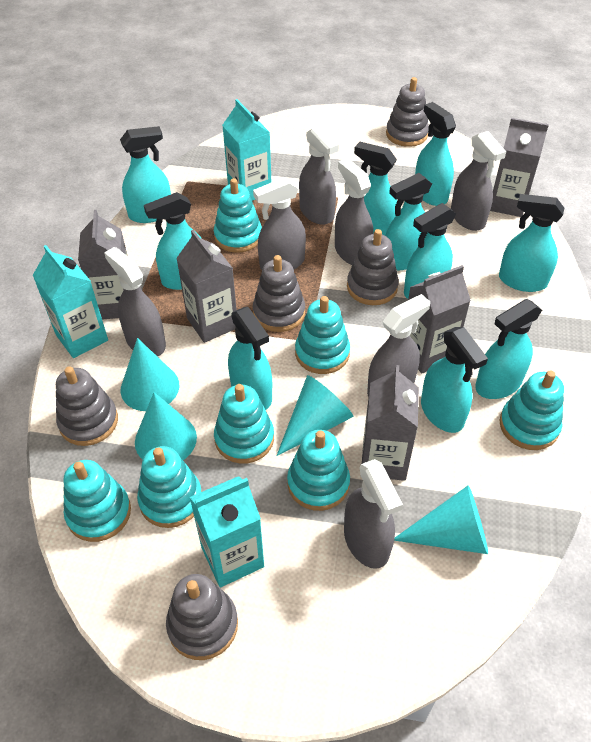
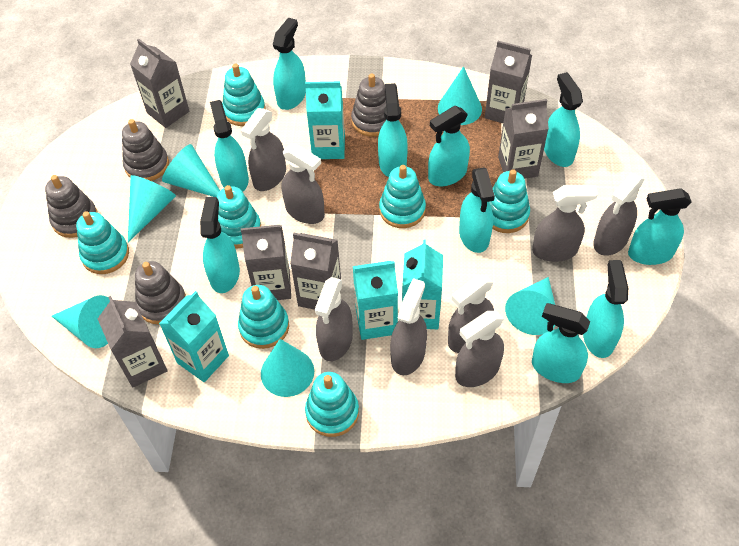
grey carton: 5 -> 6
grey spray bottle: 7 -> 8
grey stacking toy: 5 -> 4
turquoise carton: 3 -> 4
turquoise cone: 4 -> 6

